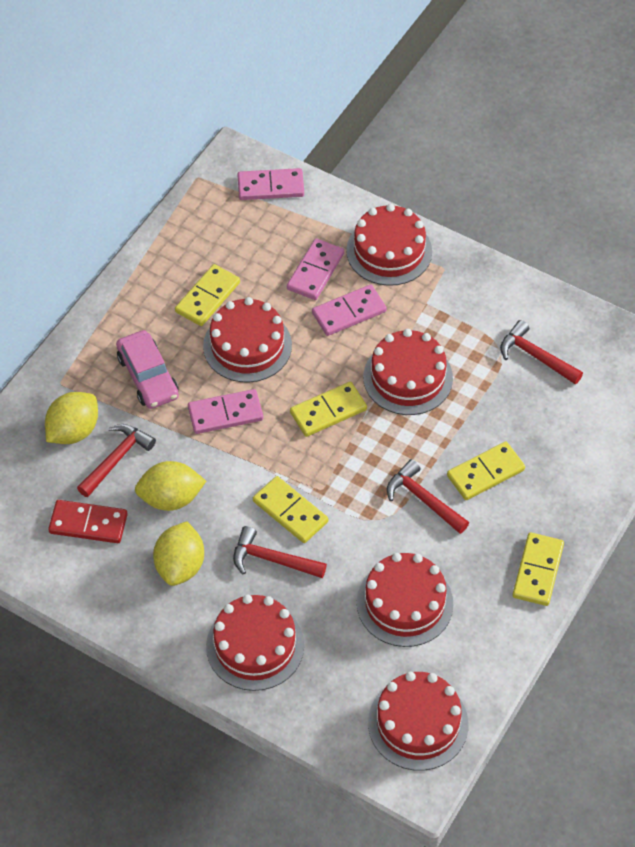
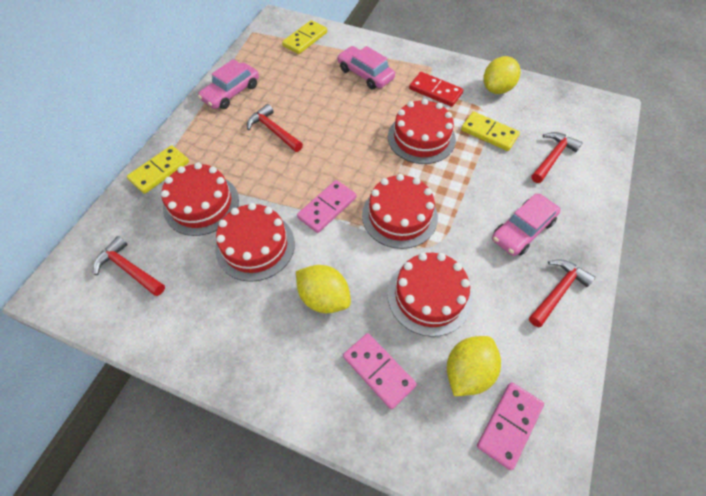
pink car: 1 -> 3
pink domino: 4 -> 3
red cake: 6 -> 5
yellow domino: 5 -> 3

